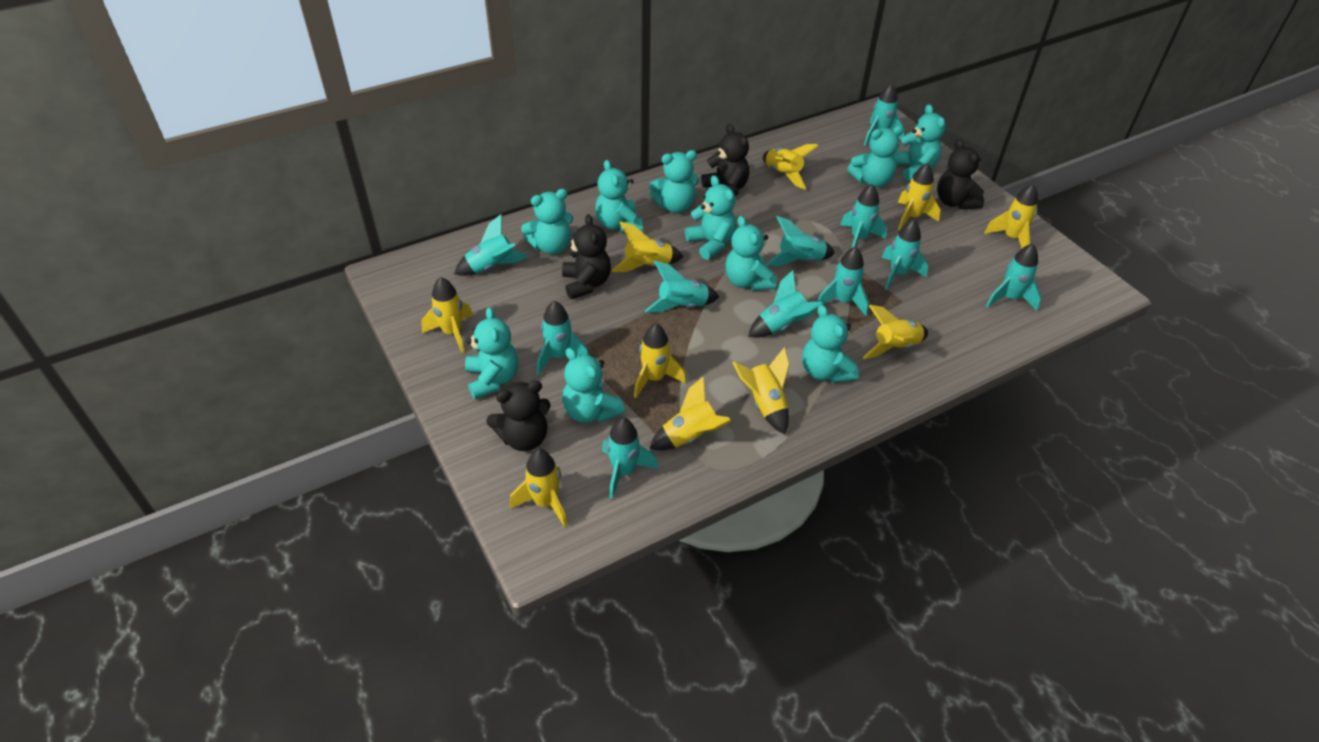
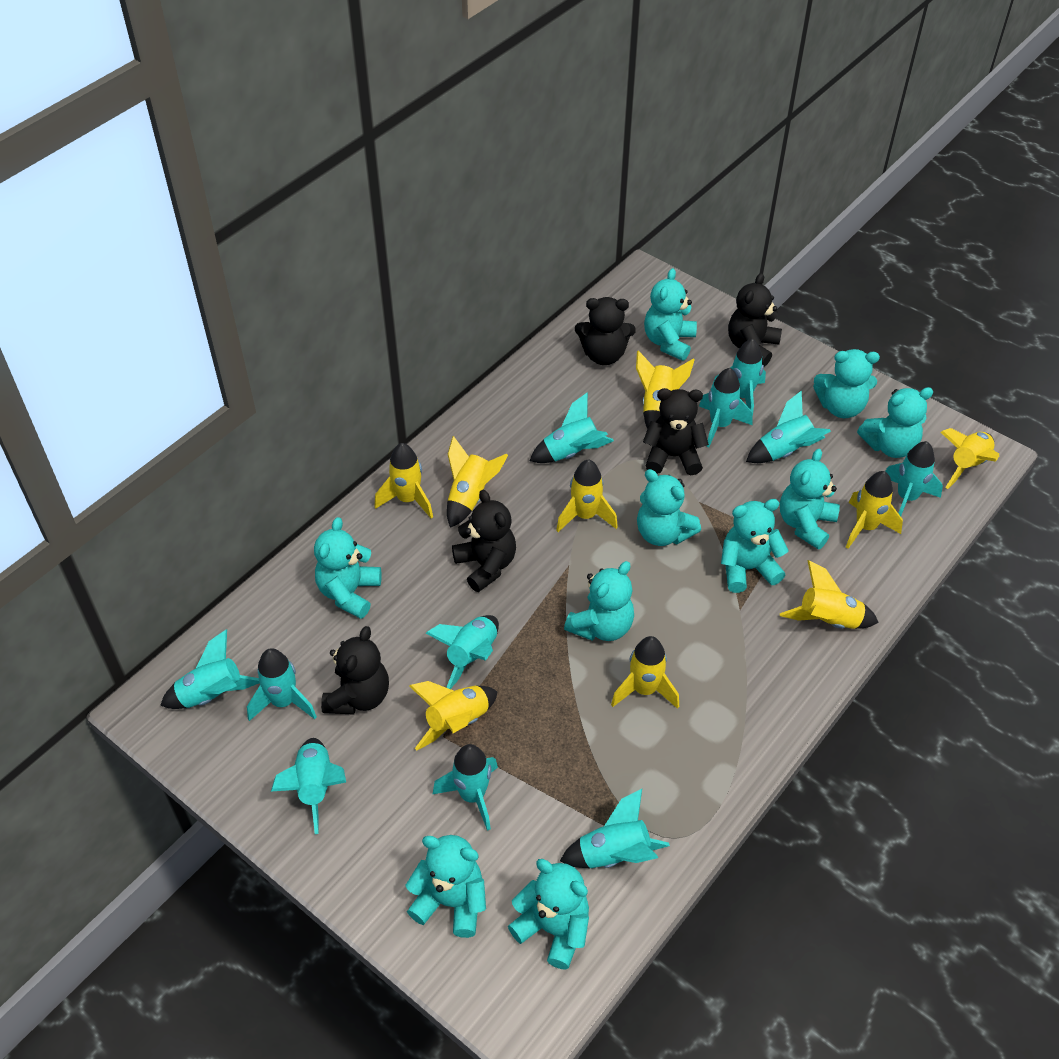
black teddy bear: 4 -> 5
yellow rocket: 10 -> 9

